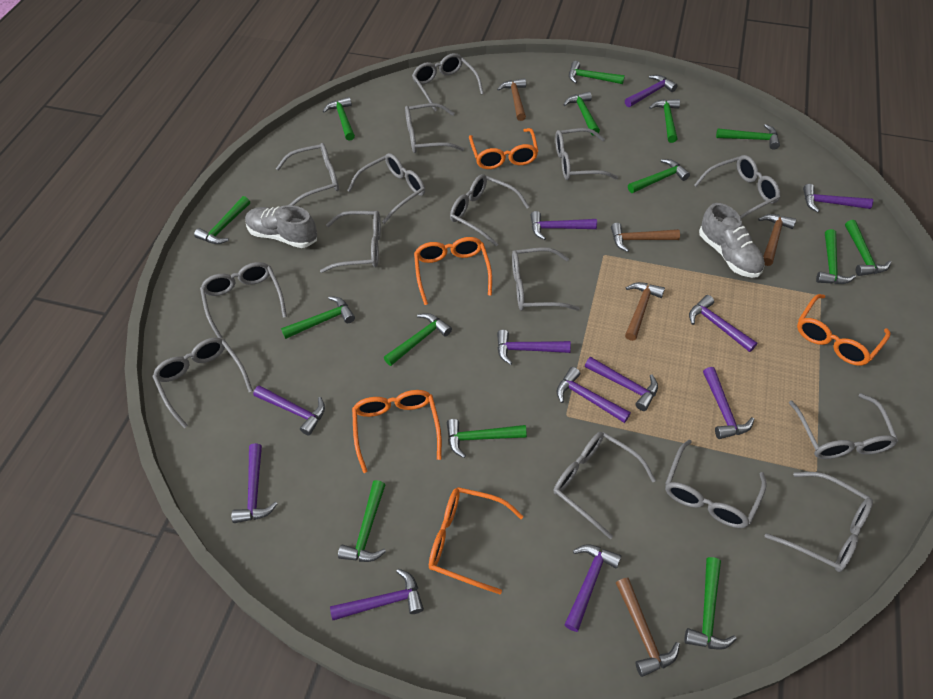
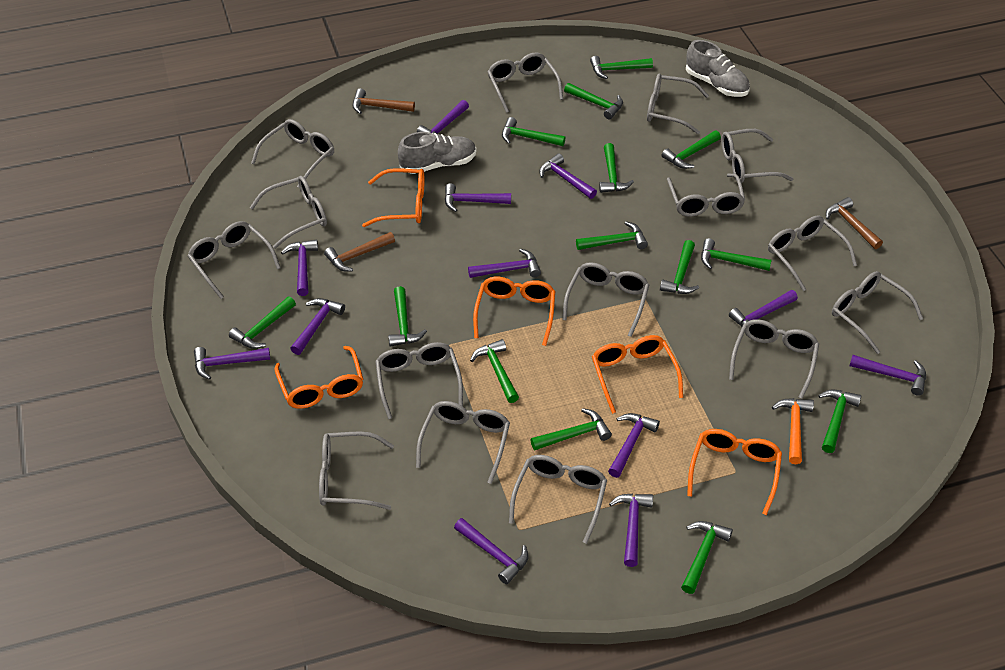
brown hammer: 5 -> 3
orange hammer: 0 -> 1

